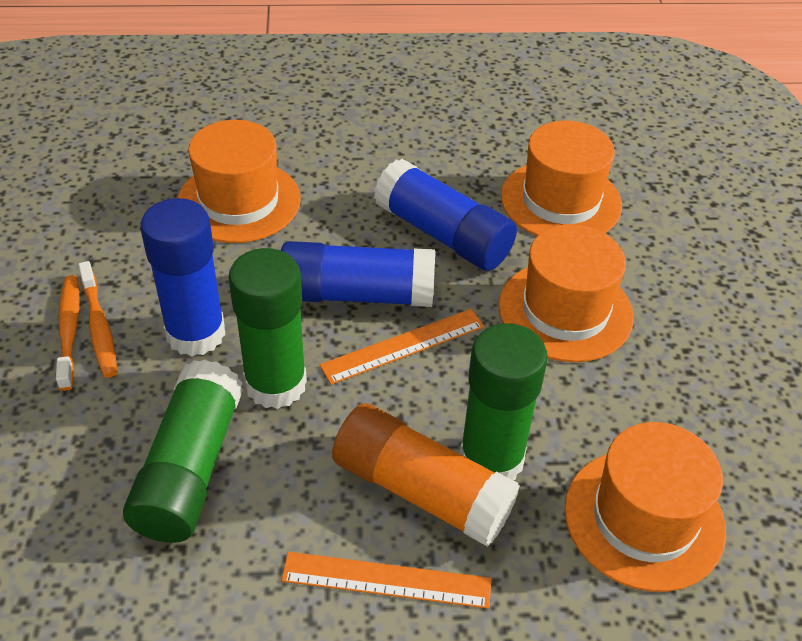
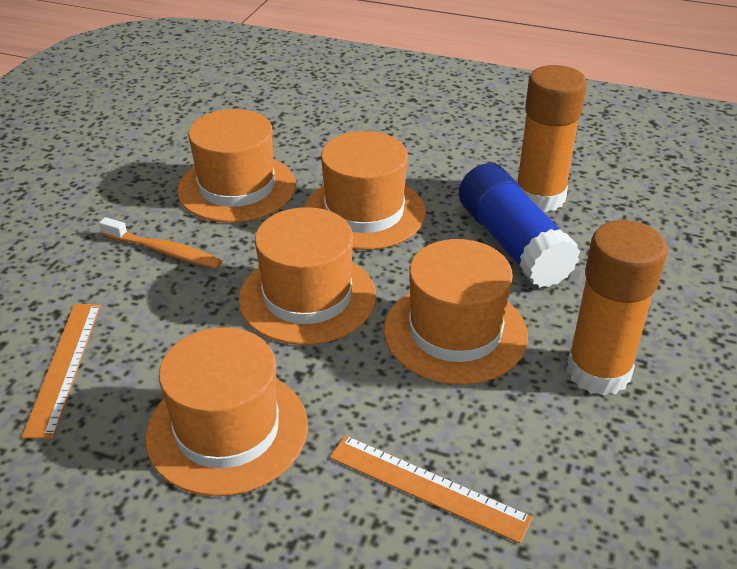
blue glue stick: 3 -> 1
green glue stick: 3 -> 0
orange glue stick: 1 -> 2
orange hat: 4 -> 5
orange toothbrush: 2 -> 1

